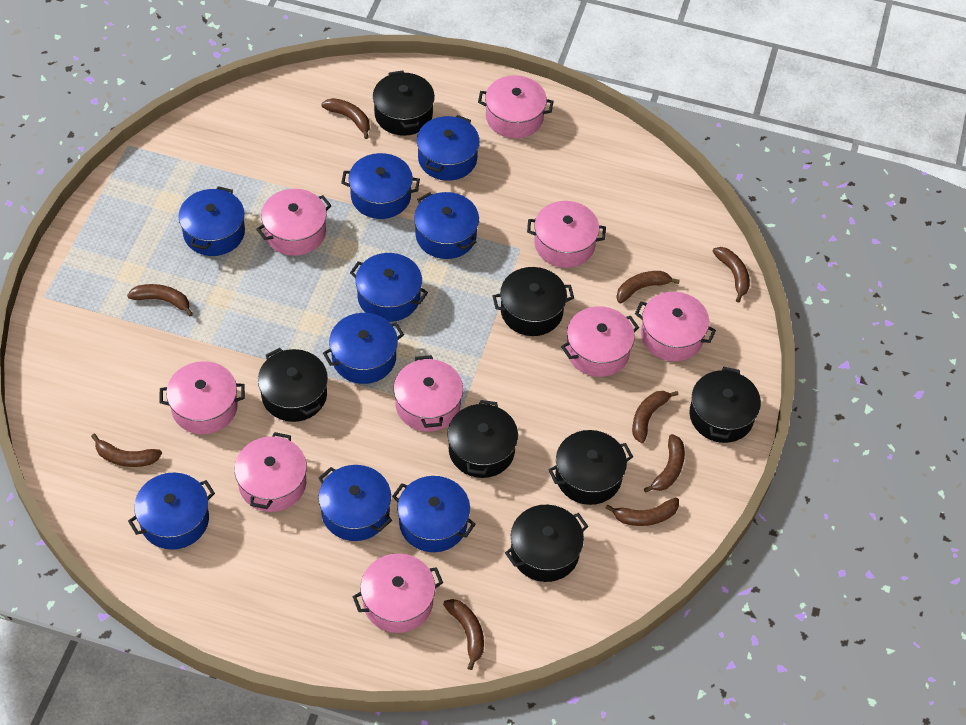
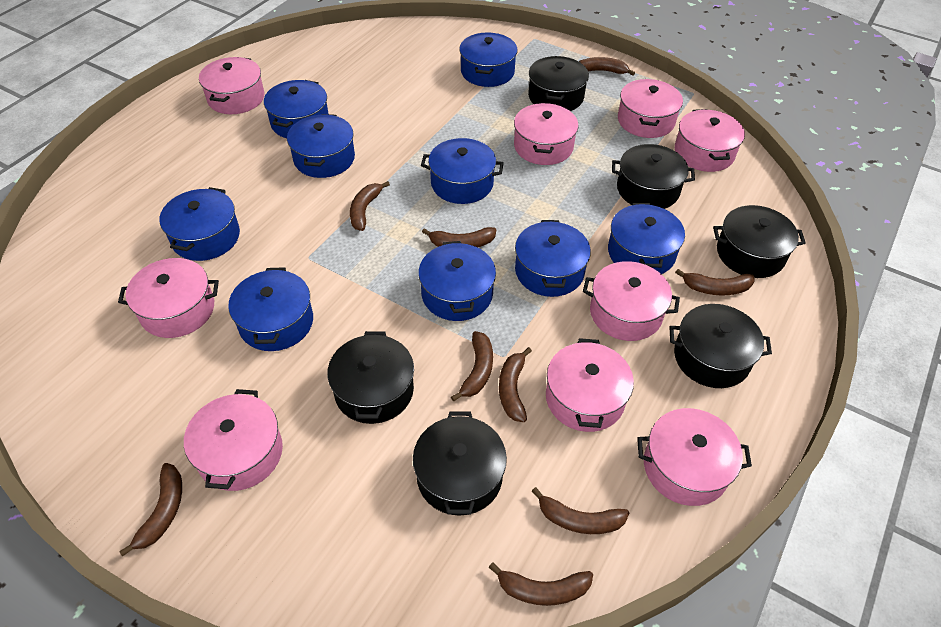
black pot: 7 -> 6

